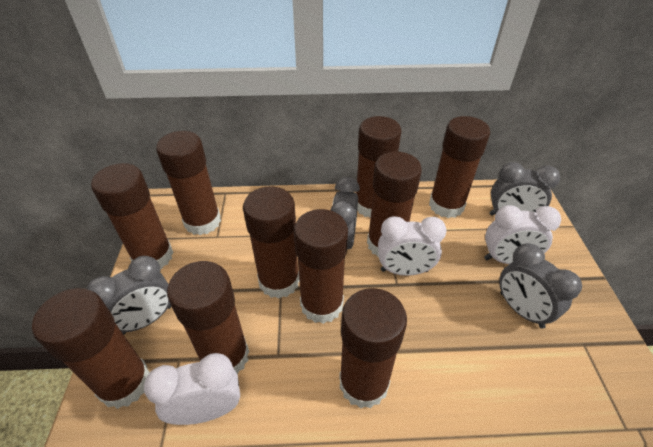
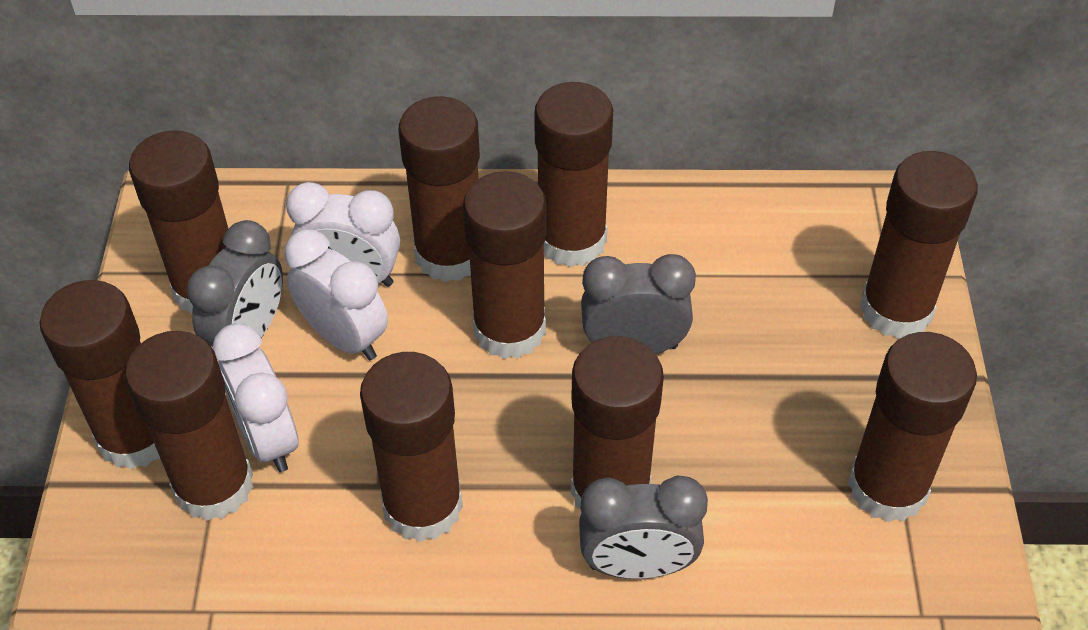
grey clock: 4 -> 3

